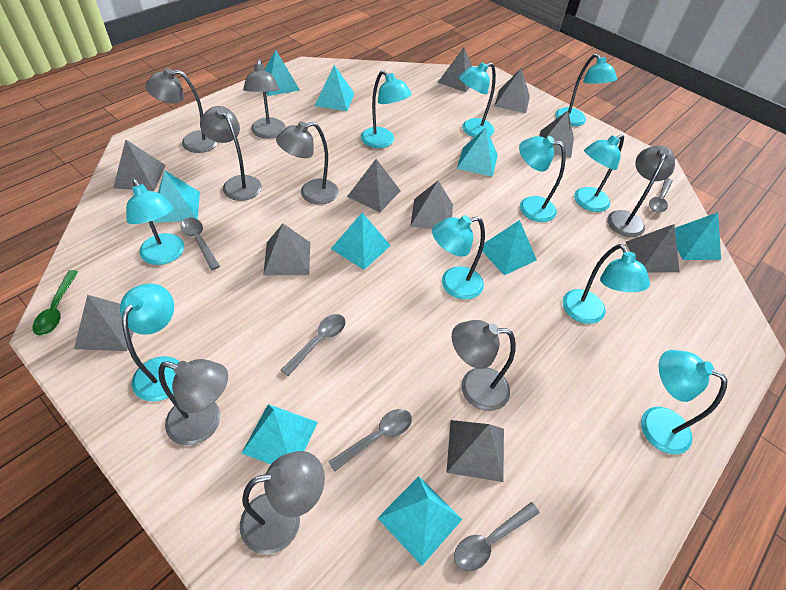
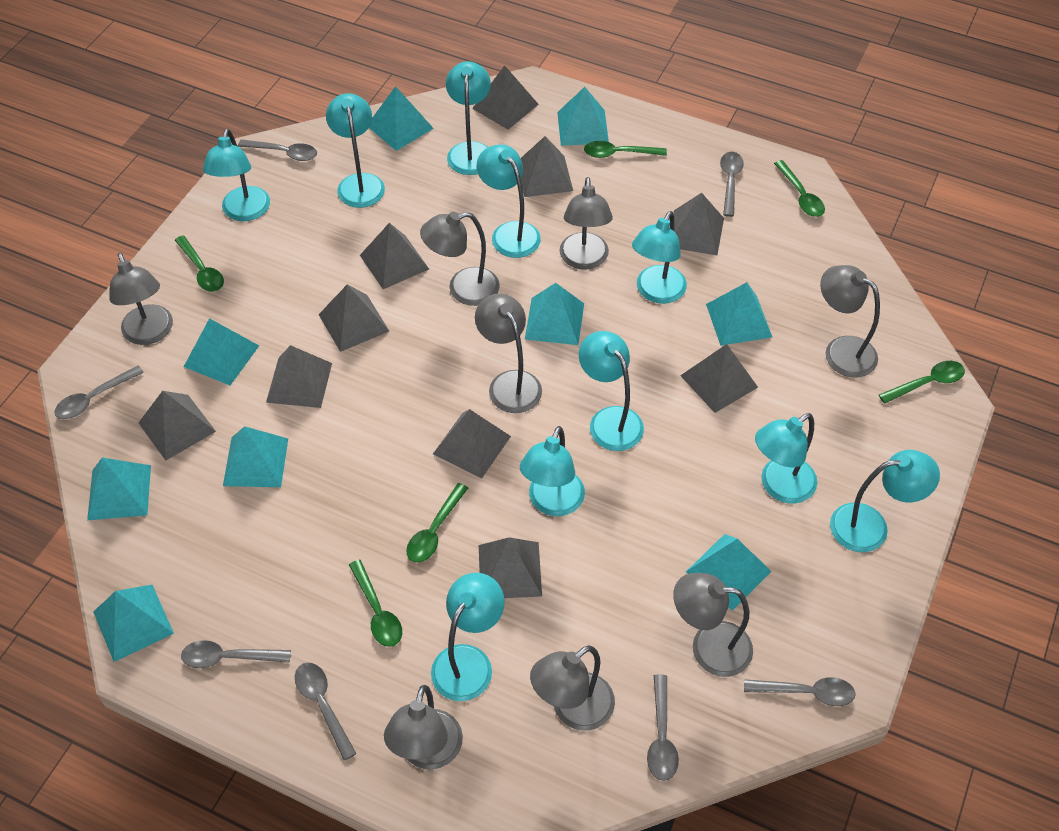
green spoon: 1 -> 6
grey spoon: 5 -> 7

